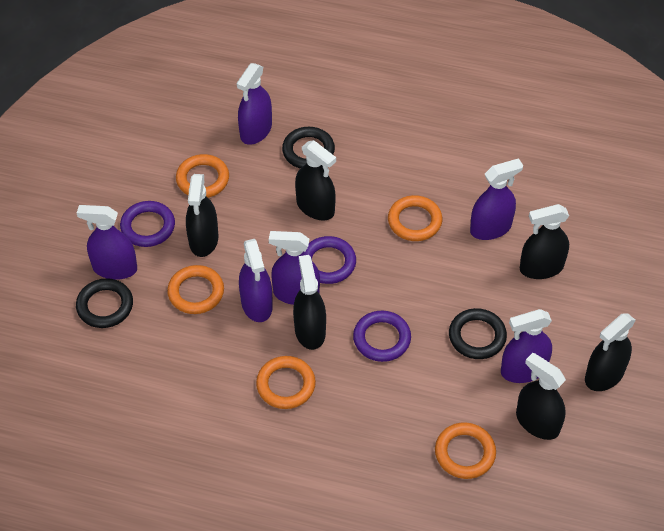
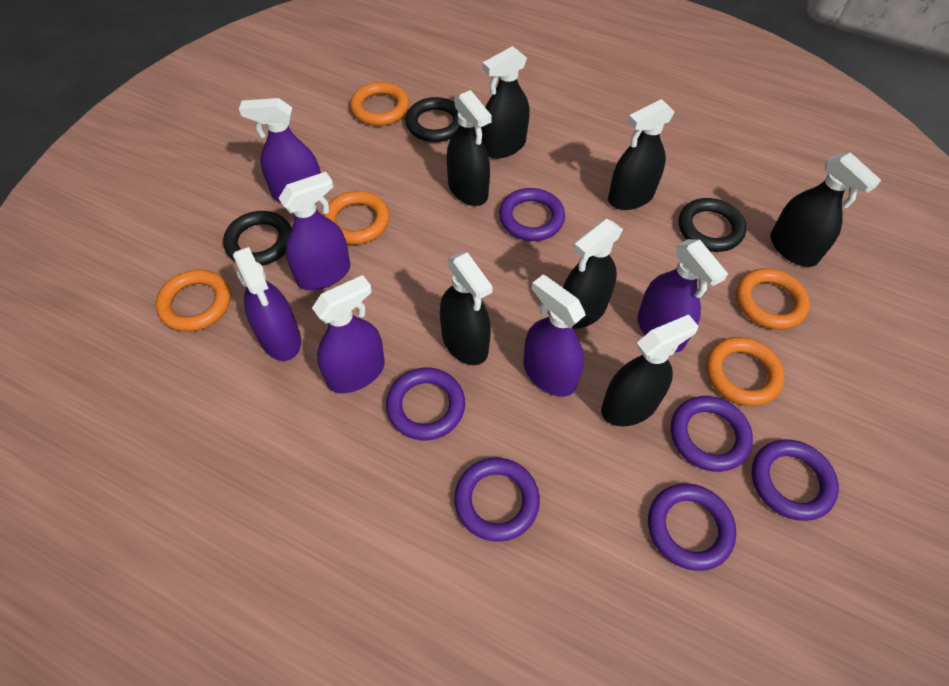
black spray bottle: 6 -> 7
purple ring: 3 -> 6

